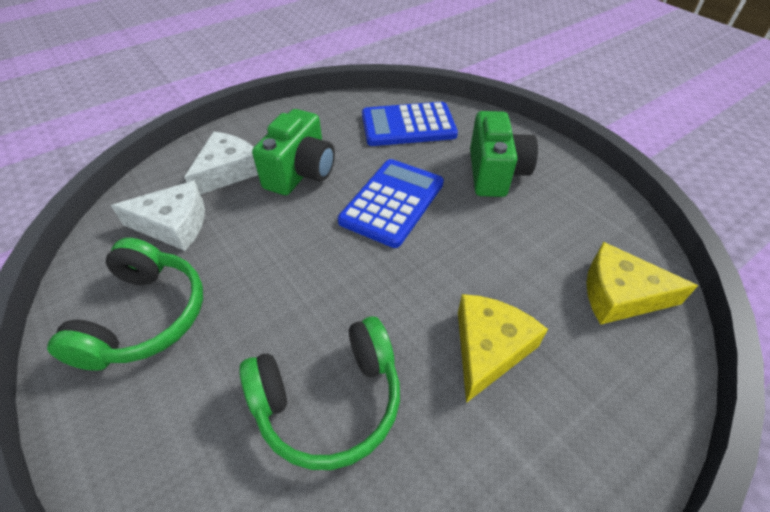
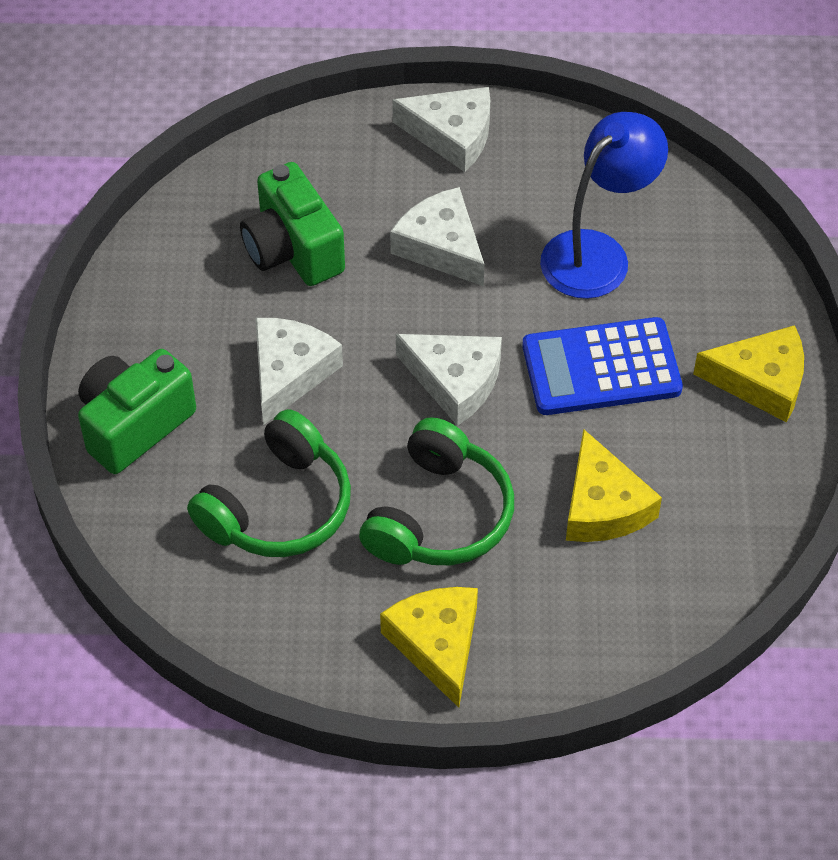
blue calculator: 2 -> 1
blue lamp: 0 -> 1
white cheese: 2 -> 4
yellow cheese: 2 -> 3

